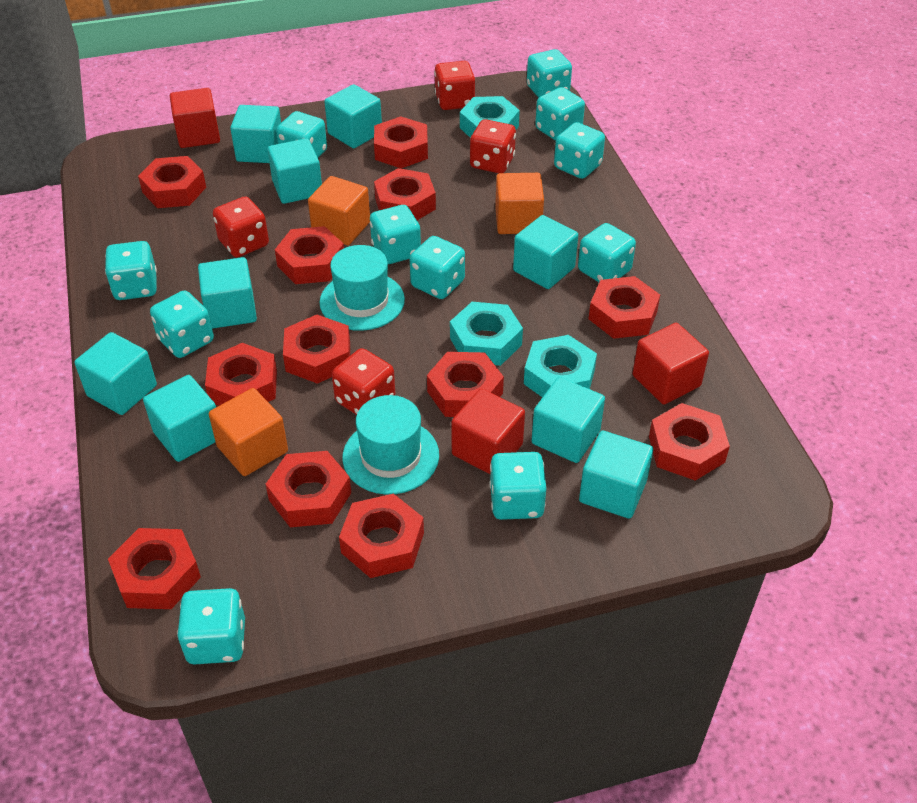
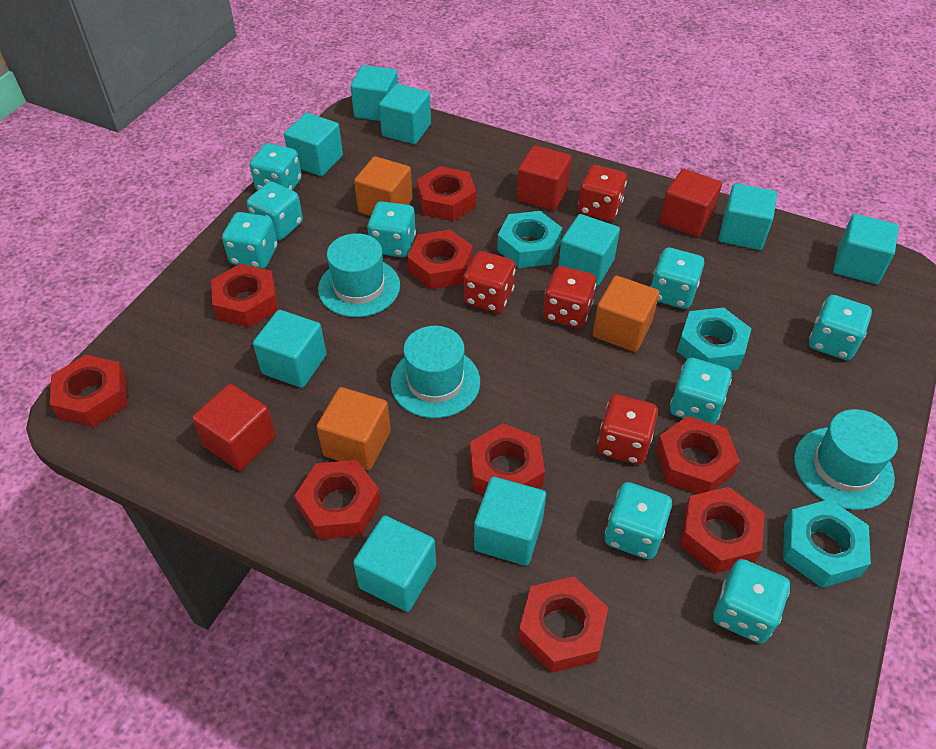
red nut: 12 -> 9
turquoise dice: 11 -> 9
turquoise hat: 2 -> 3

